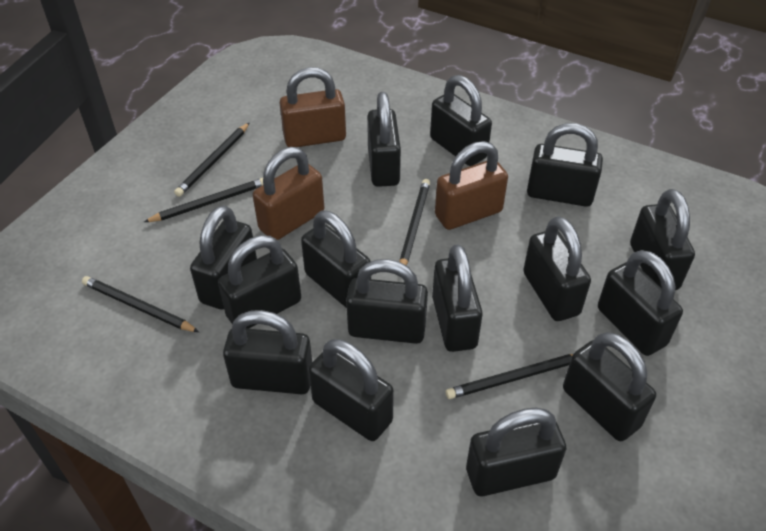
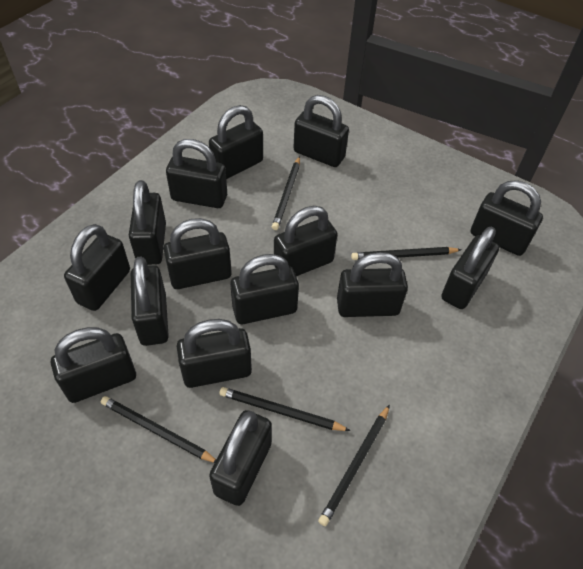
brown padlock: 3 -> 0

